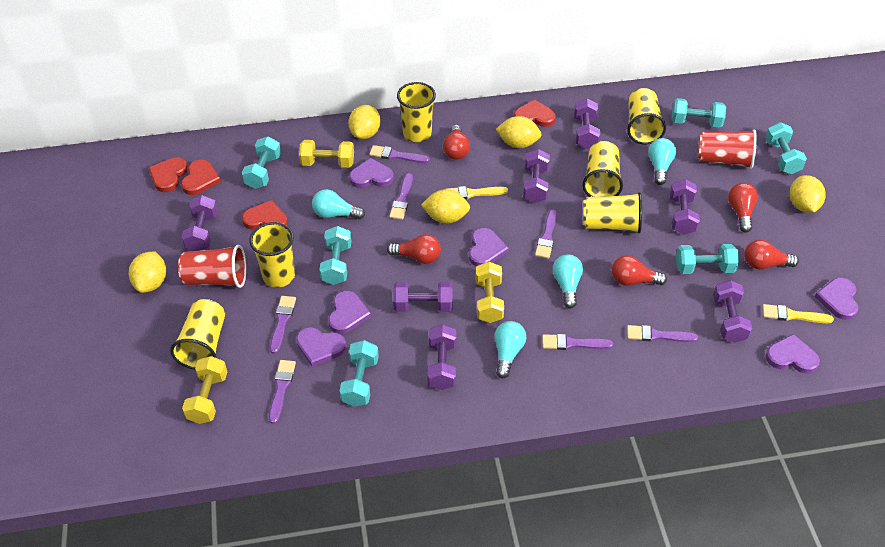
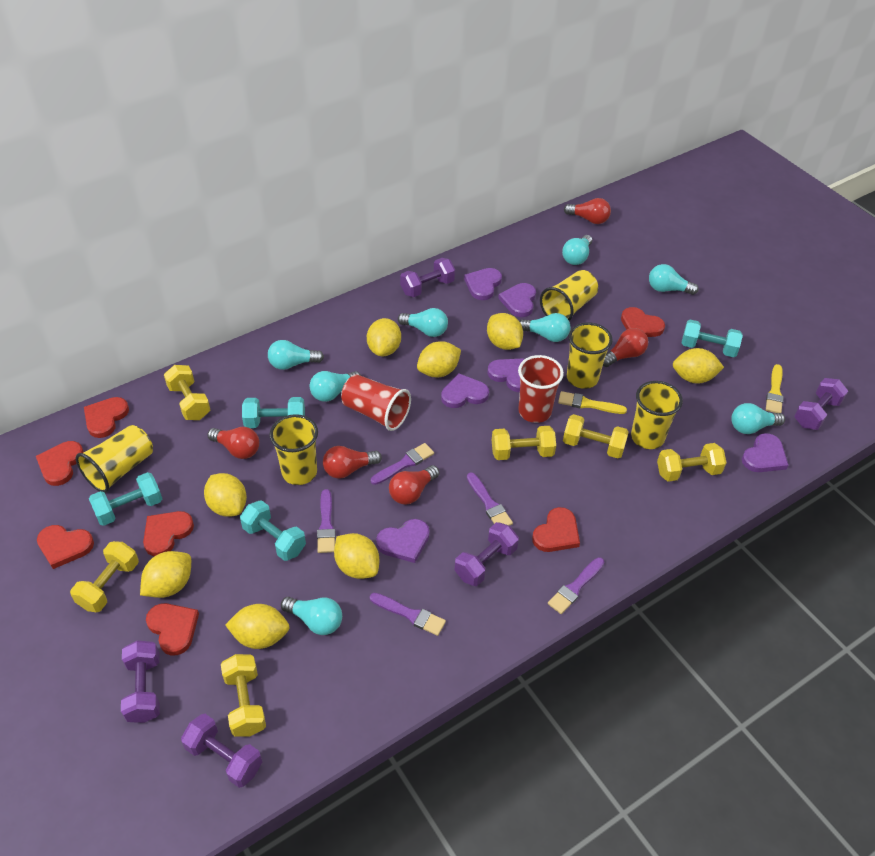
purple brush: 7 -> 5
purple dumbbell: 7 -> 5
red heart: 4 -> 7
turquoise dumbbell: 6 -> 4
turquoise light bulb: 4 -> 8
yellow cup: 6 -> 5
yellow dumbbell: 3 -> 6
yellow lemon: 5 -> 8

